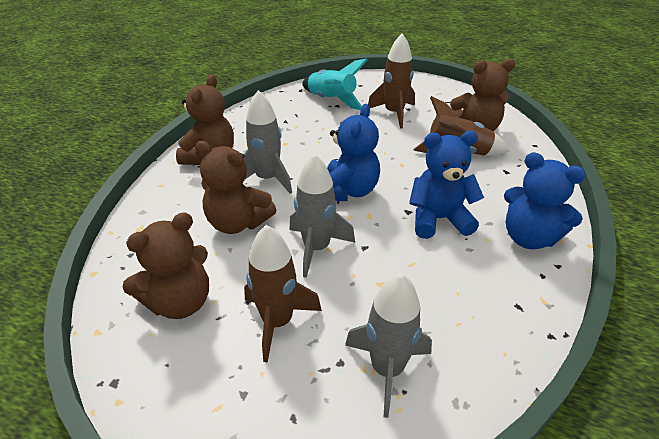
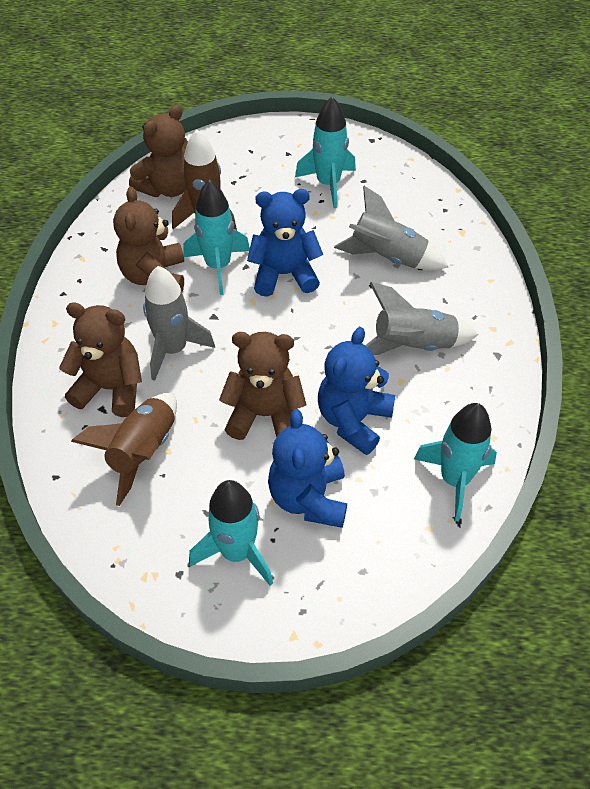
brown rocket: 3 -> 2
turquoise rocket: 1 -> 4

